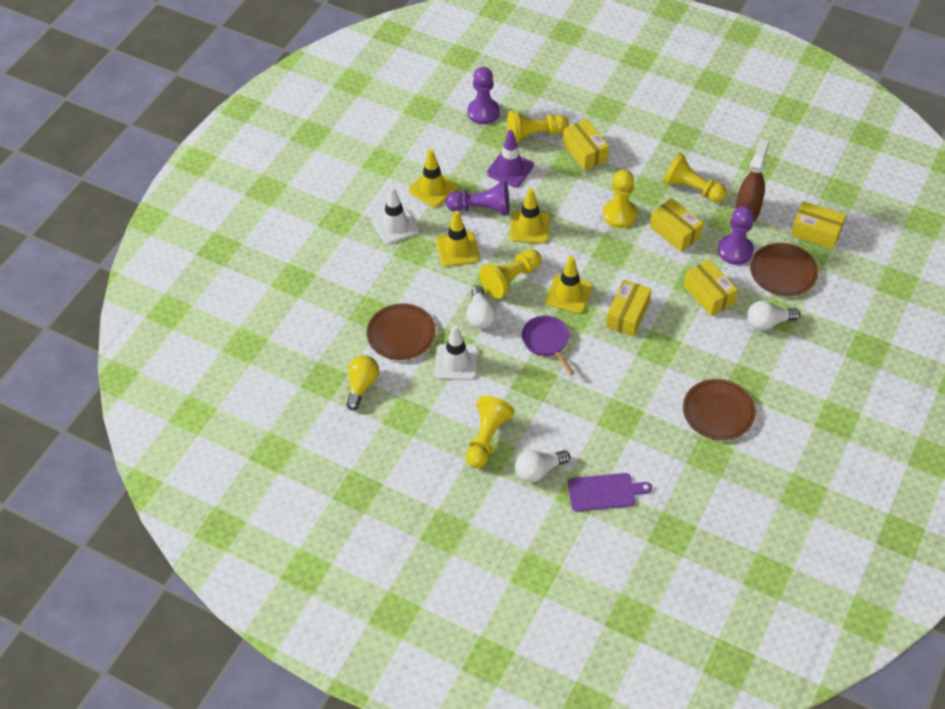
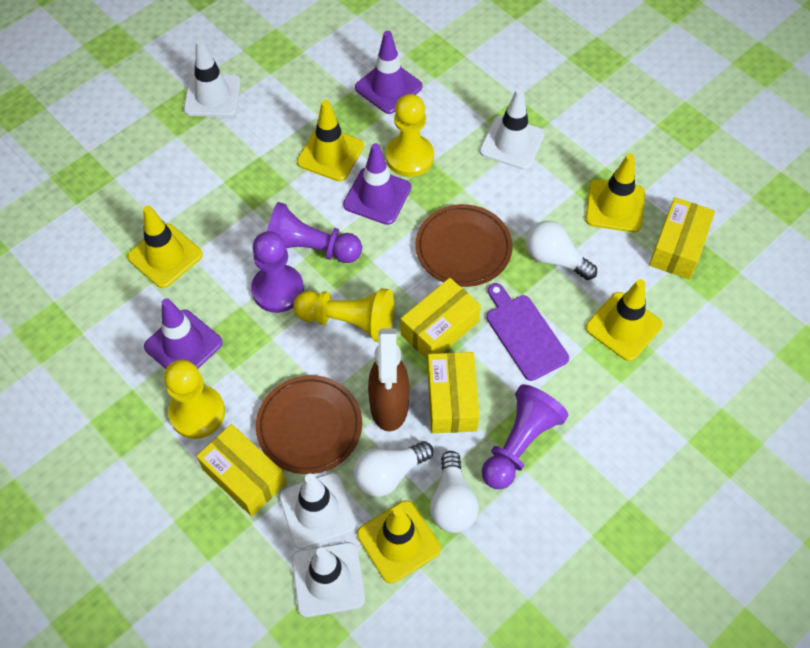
brown plate: 3 -> 2
purple pan: 1 -> 0
purple traffic cone: 1 -> 3
white traffic cone: 2 -> 4
yellow box: 5 -> 4
yellow light bulb: 1 -> 0
yellow pawn: 5 -> 3
yellow traffic cone: 4 -> 5

